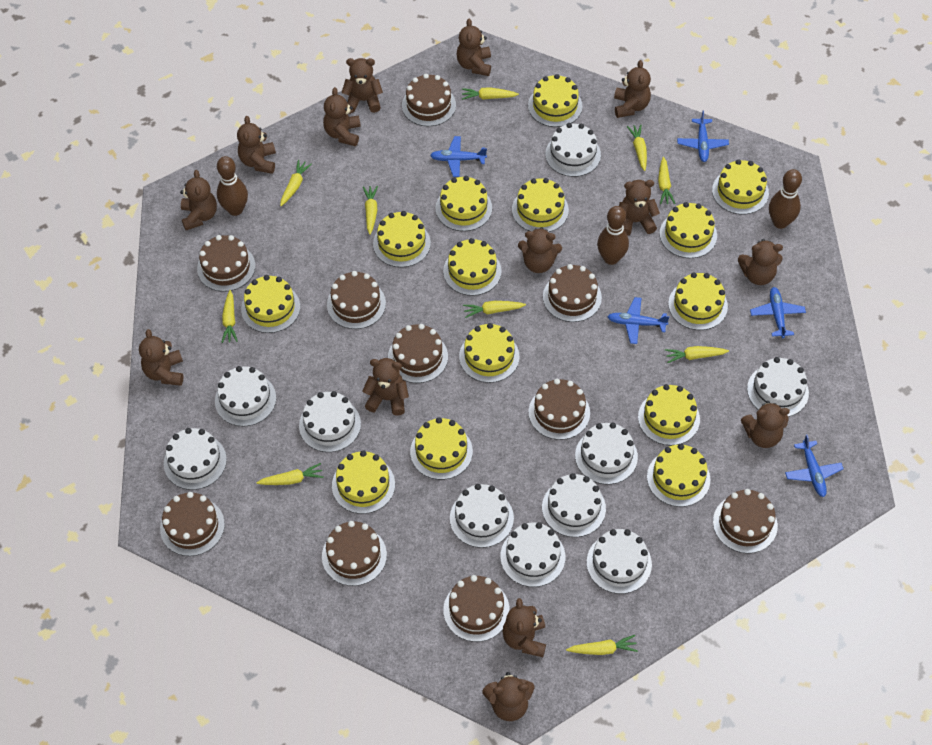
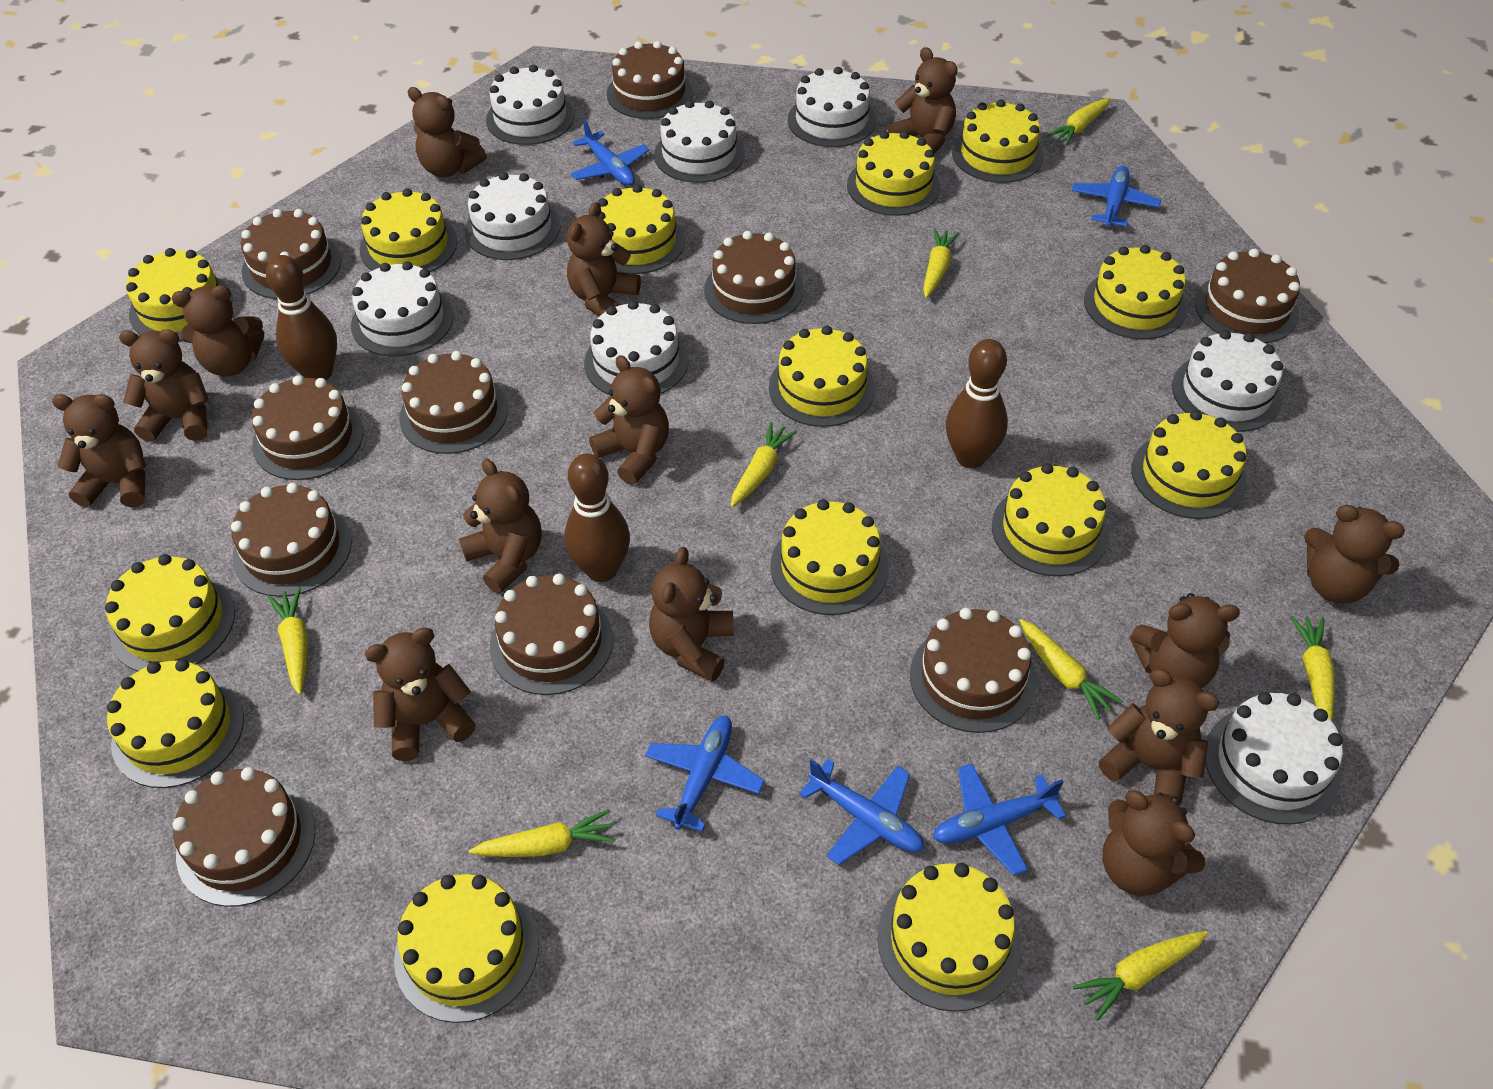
white cake: 10 -> 8
yellow carrot: 10 -> 8

